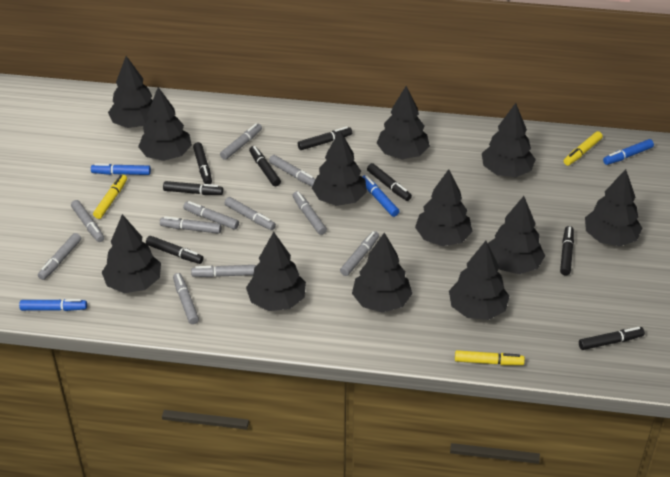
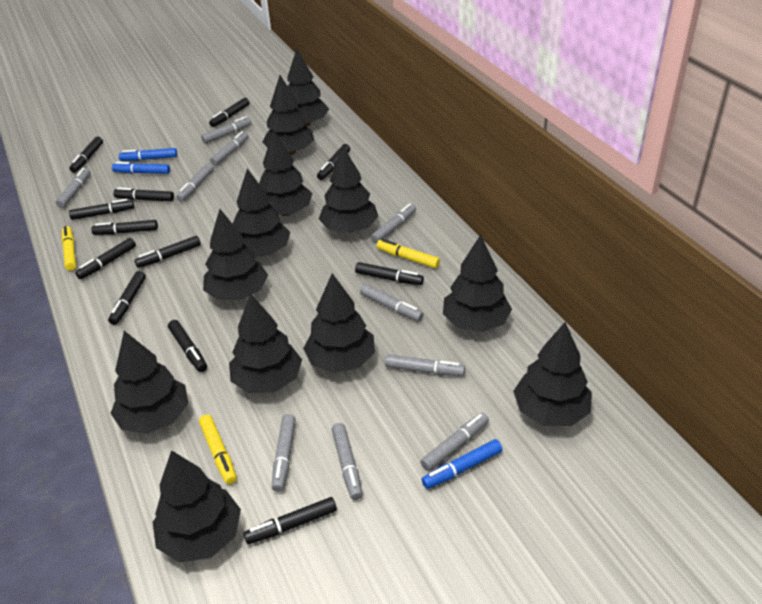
black marker: 8 -> 12
blue marker: 4 -> 3
grey marker: 11 -> 10

